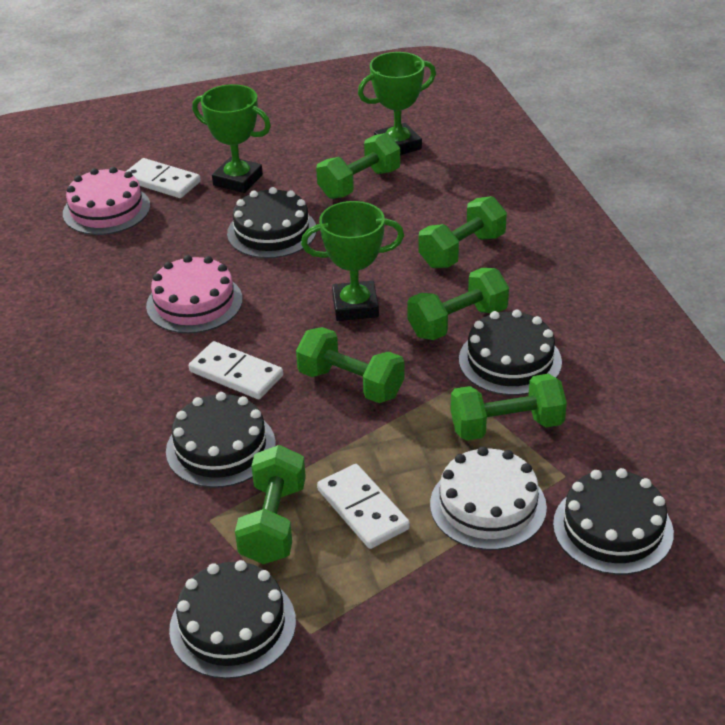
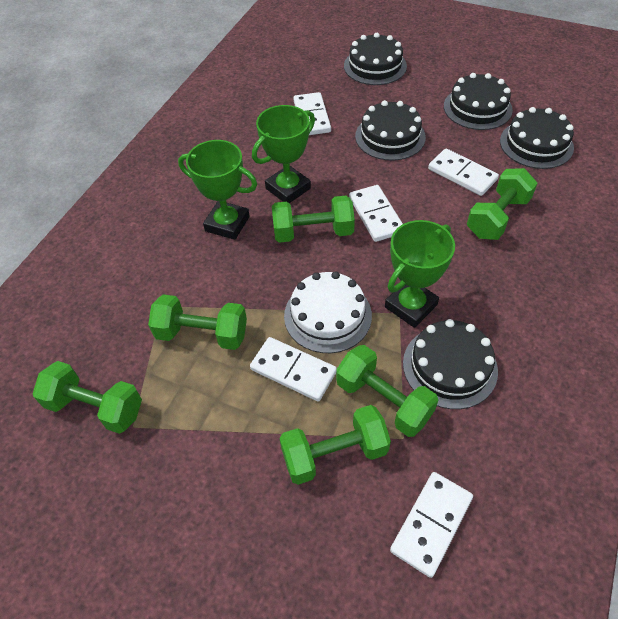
pink cake: 2 -> 0
white domino: 3 -> 5

